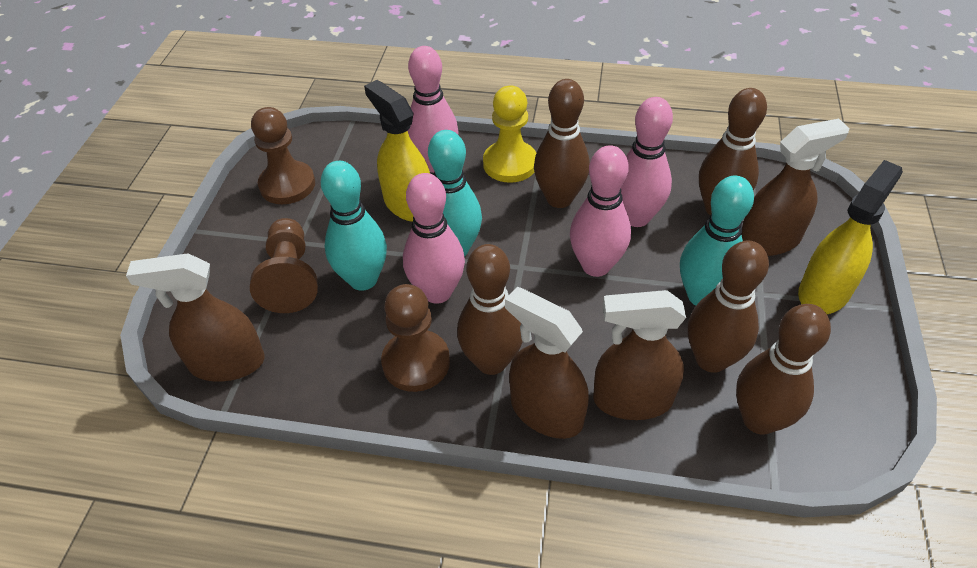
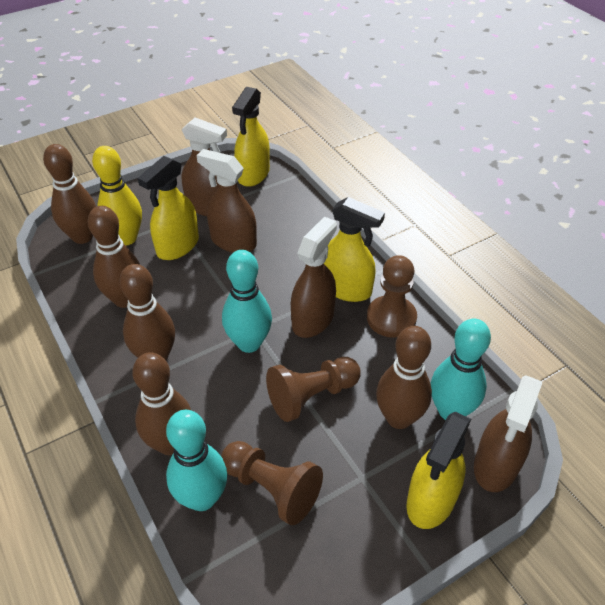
pink bowling pin: 4 -> 0
yellow bowling pin: 0 -> 1
yellow pawn: 1 -> 0
yellow spray bottle: 2 -> 4

